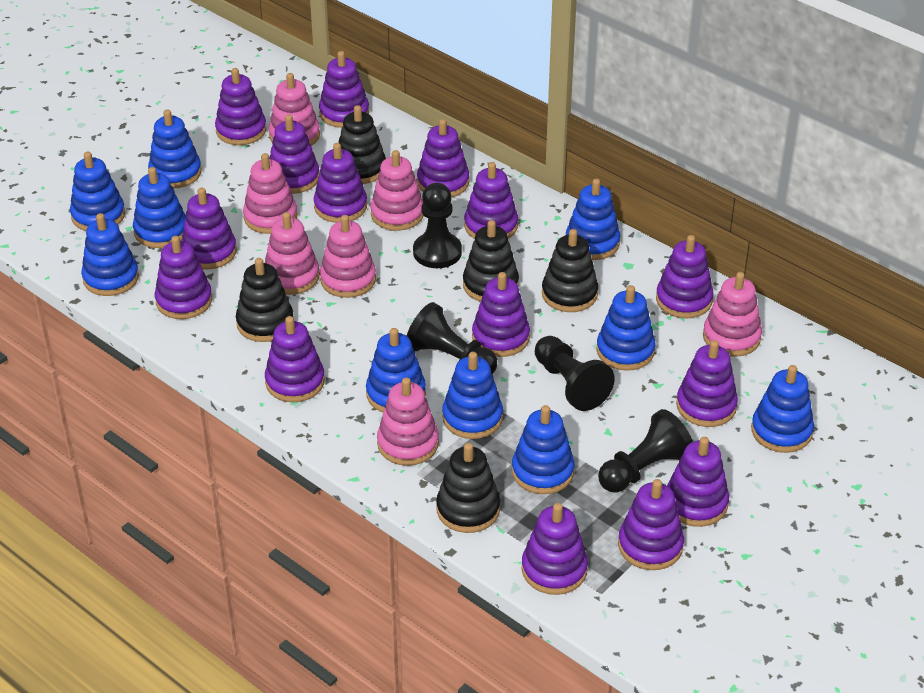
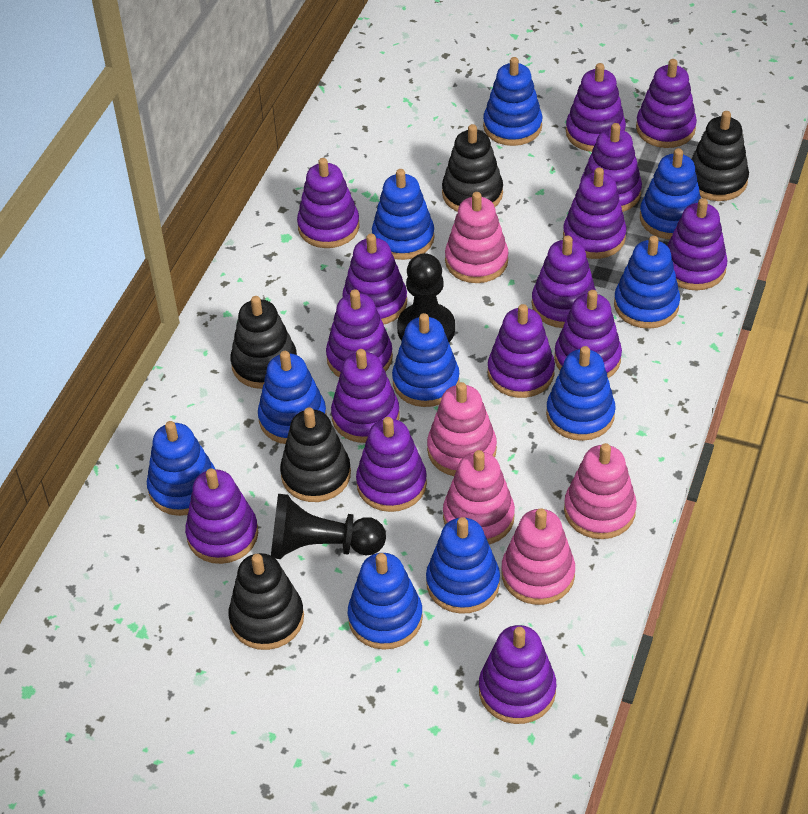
black pawn: 4 -> 2
pink stacking toy: 7 -> 5

